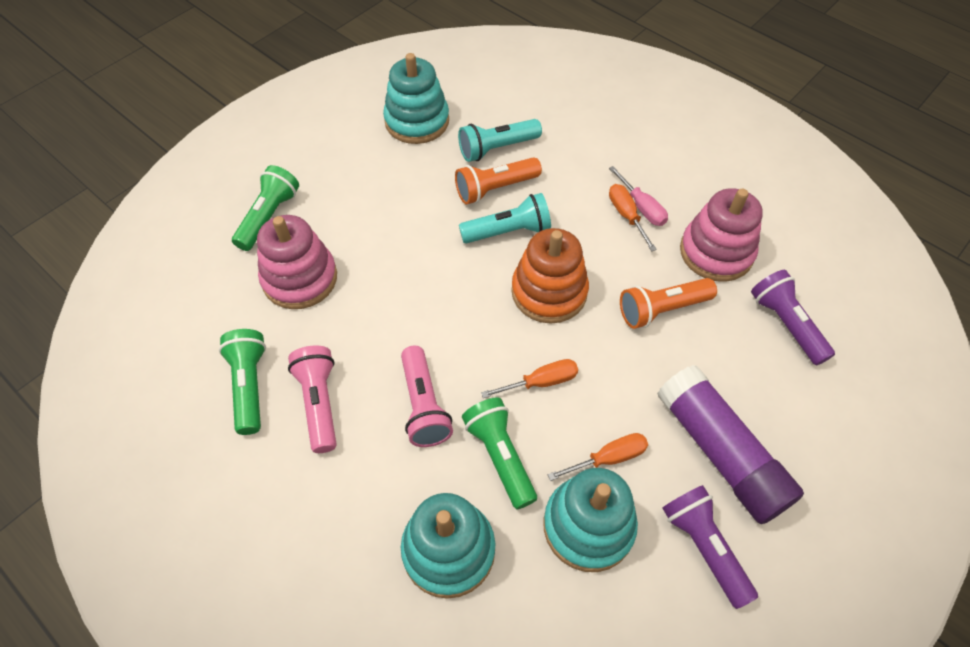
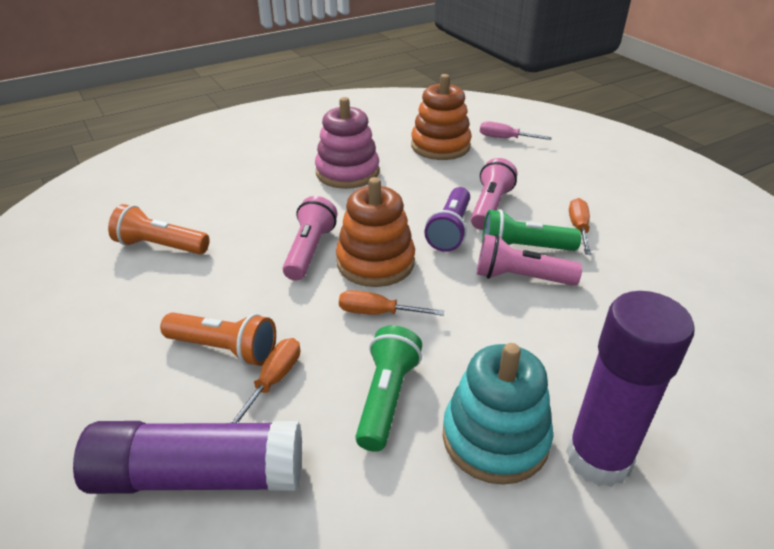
green flashlight: 3 -> 2
orange stacking toy: 1 -> 2
pink flashlight: 2 -> 3
pink stacking toy: 2 -> 1
purple flashlight: 2 -> 1
purple glue stick: 1 -> 2
turquoise flashlight: 2 -> 0
turquoise stacking toy: 3 -> 1

